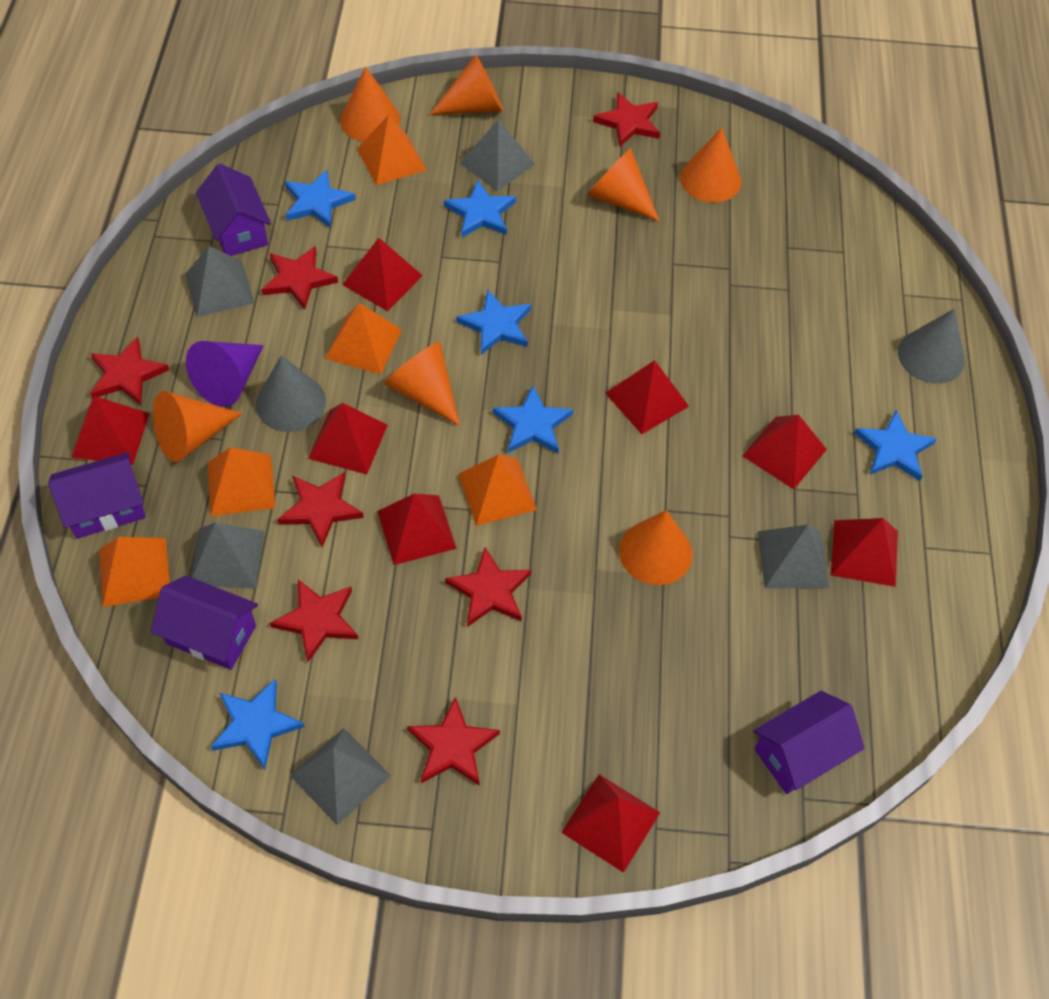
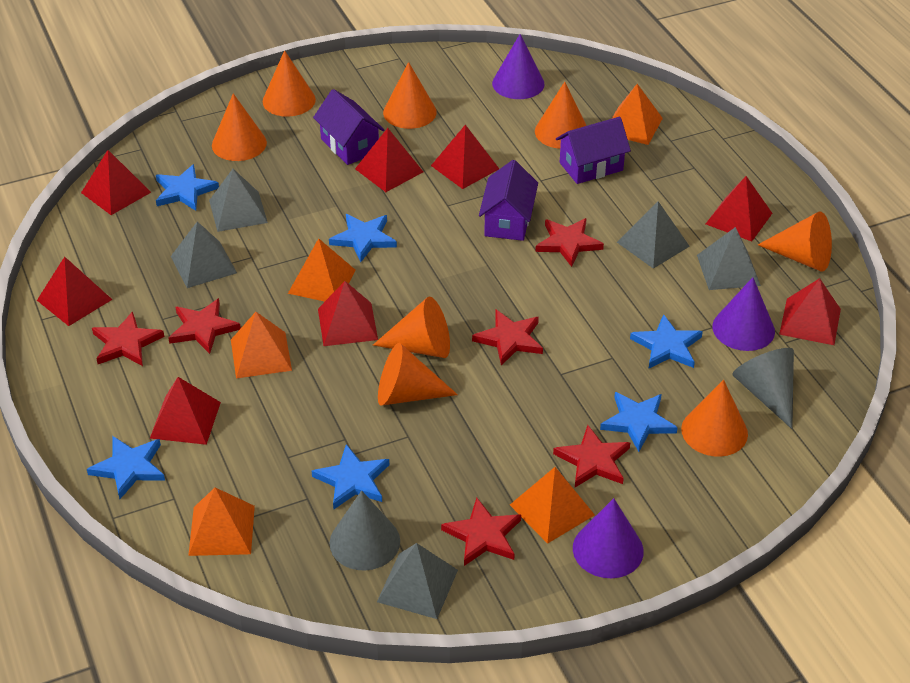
orange cone: 7 -> 8
purple cone: 1 -> 3
purple house: 4 -> 3
red star: 7 -> 6

